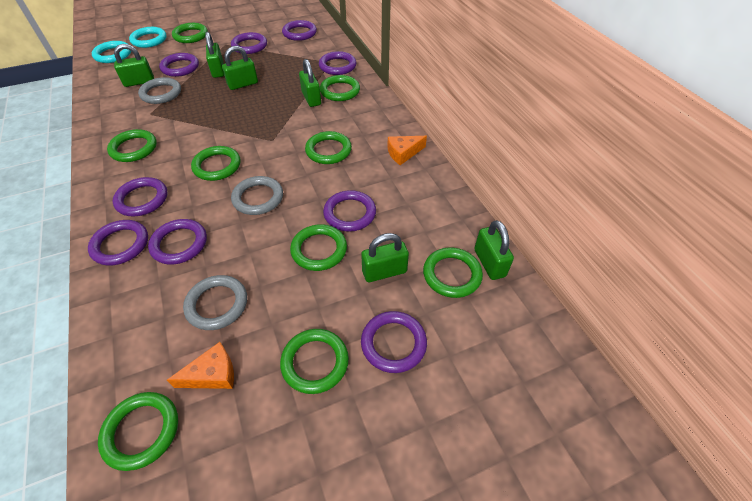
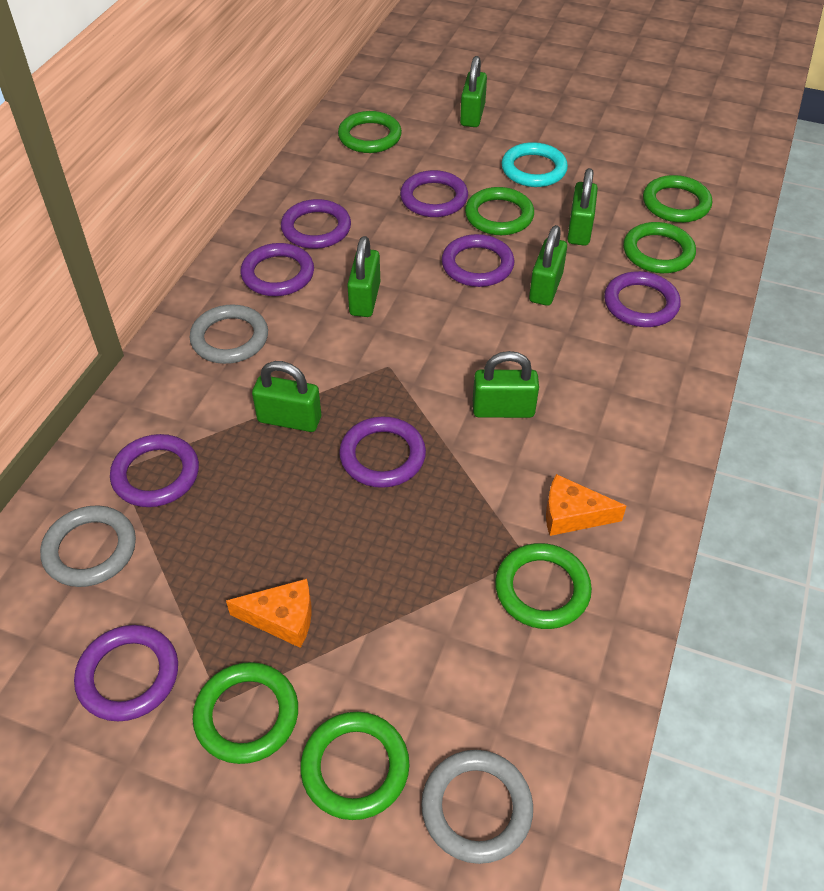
green ring: 9 -> 7
purple ring: 9 -> 8
turquoise ring: 2 -> 1

